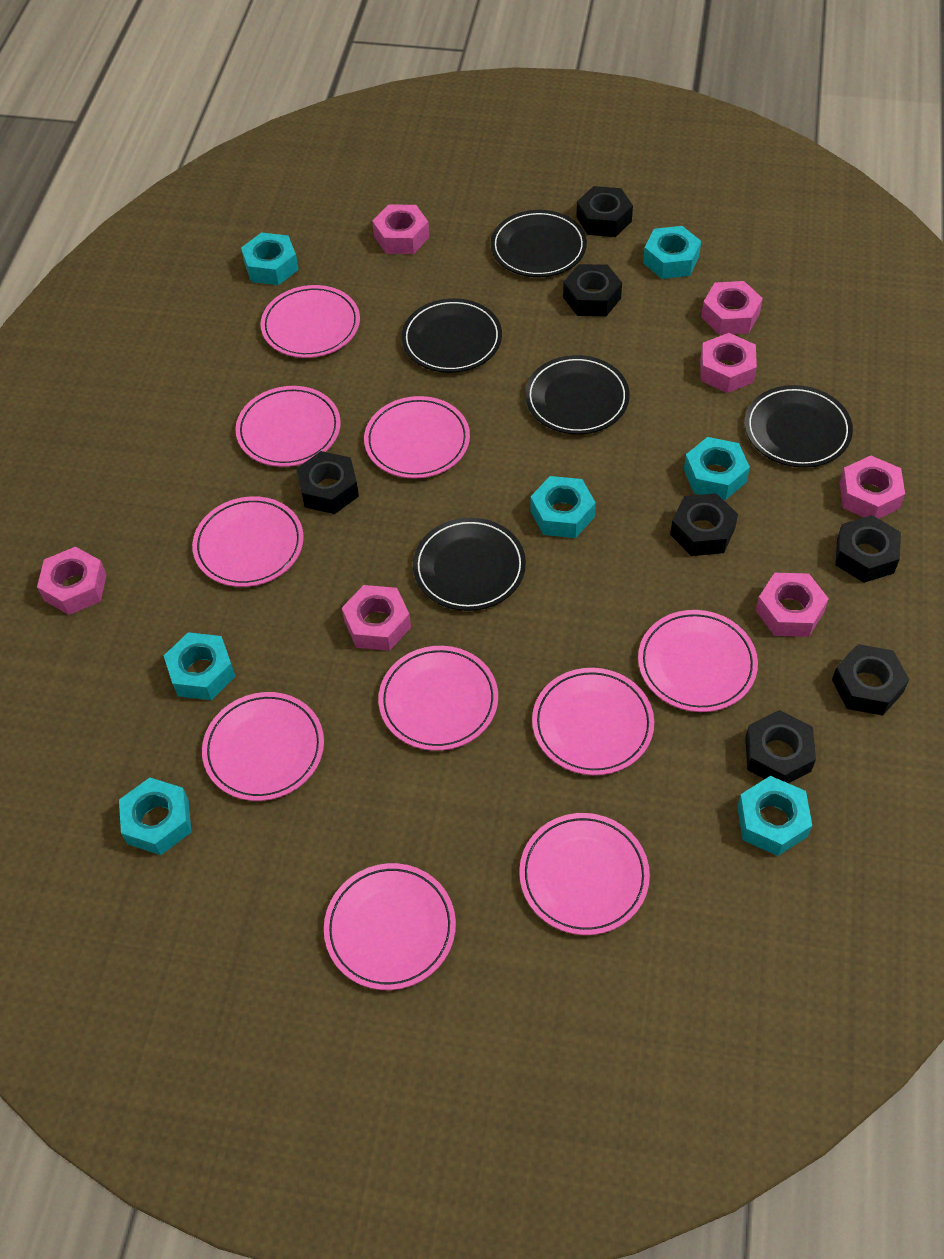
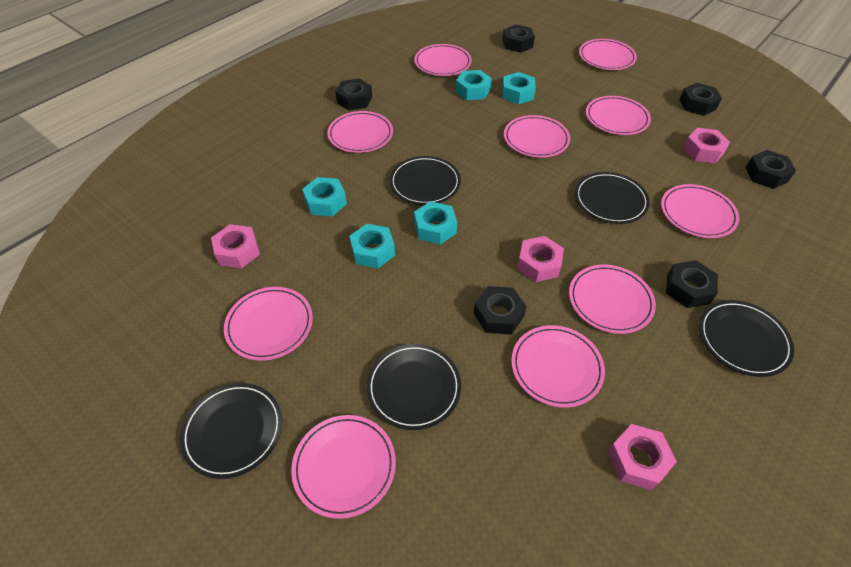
black nut: 7 -> 6
pink nut: 7 -> 4
turquoise nut: 7 -> 5

